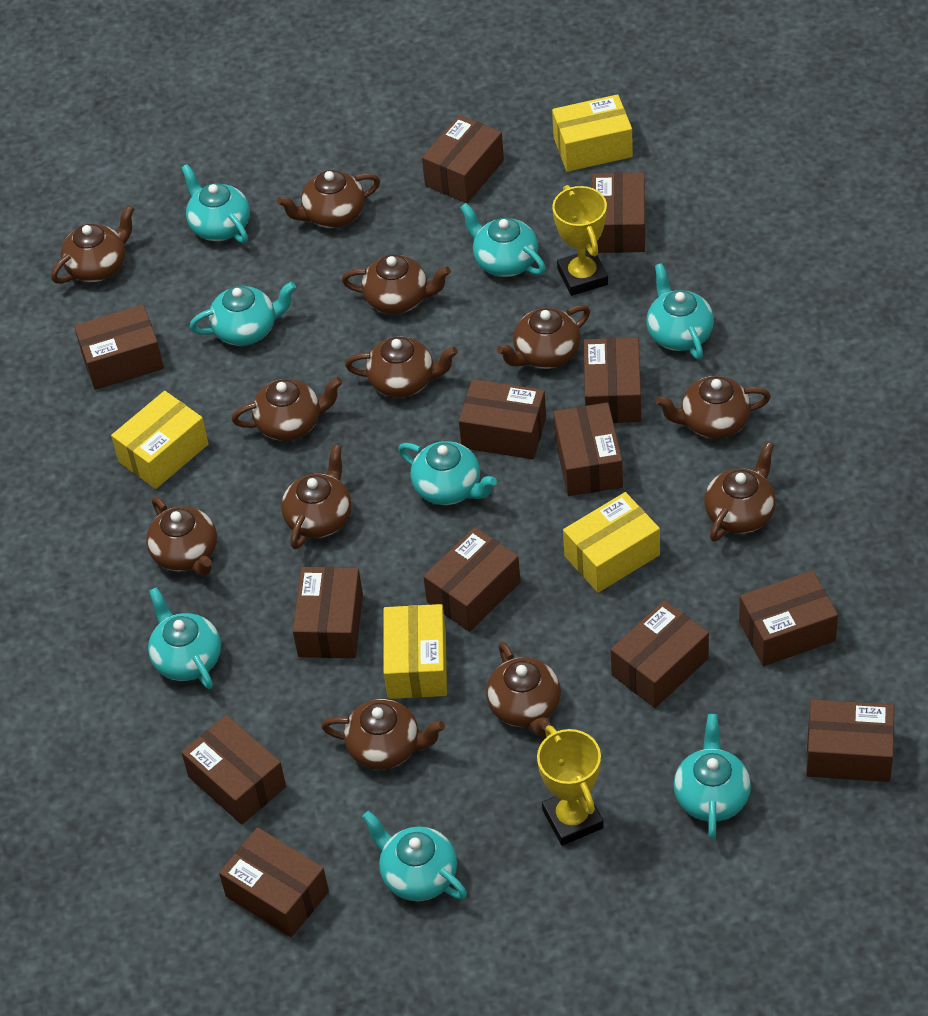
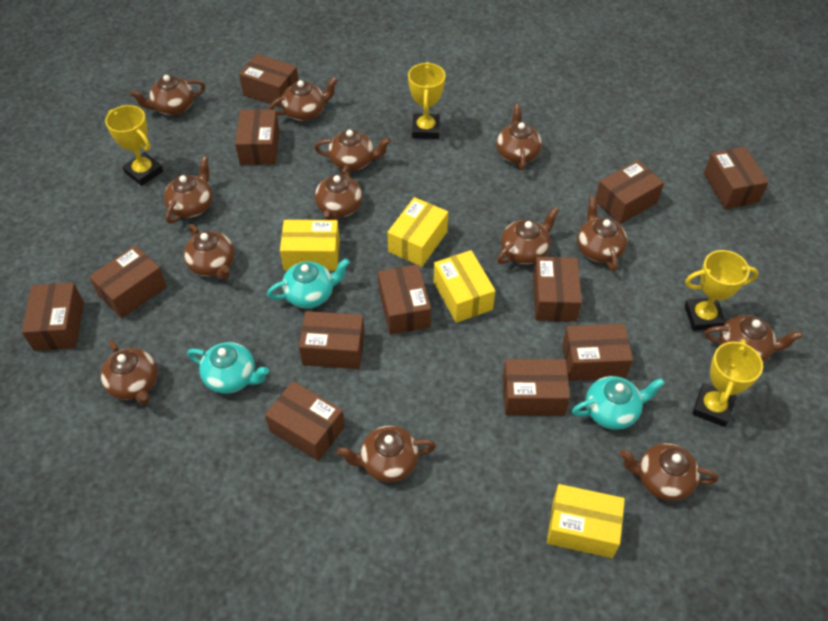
brown box: 13 -> 12
brown teapot: 12 -> 13
turquoise teapot: 8 -> 3
yellow trophy: 2 -> 4

